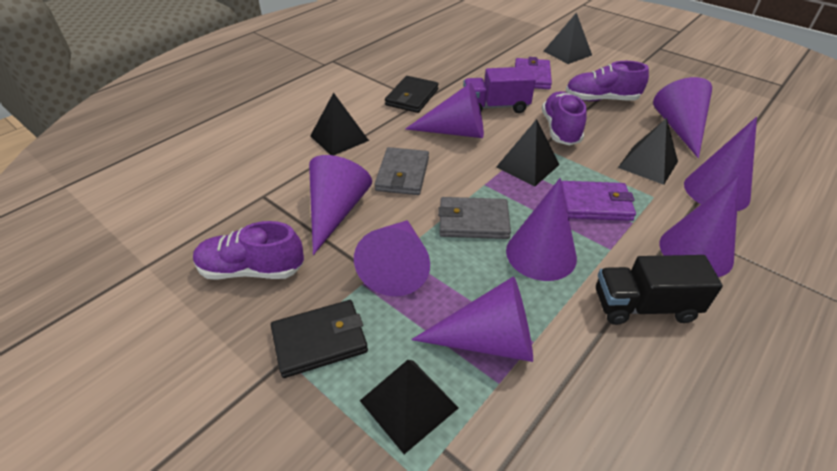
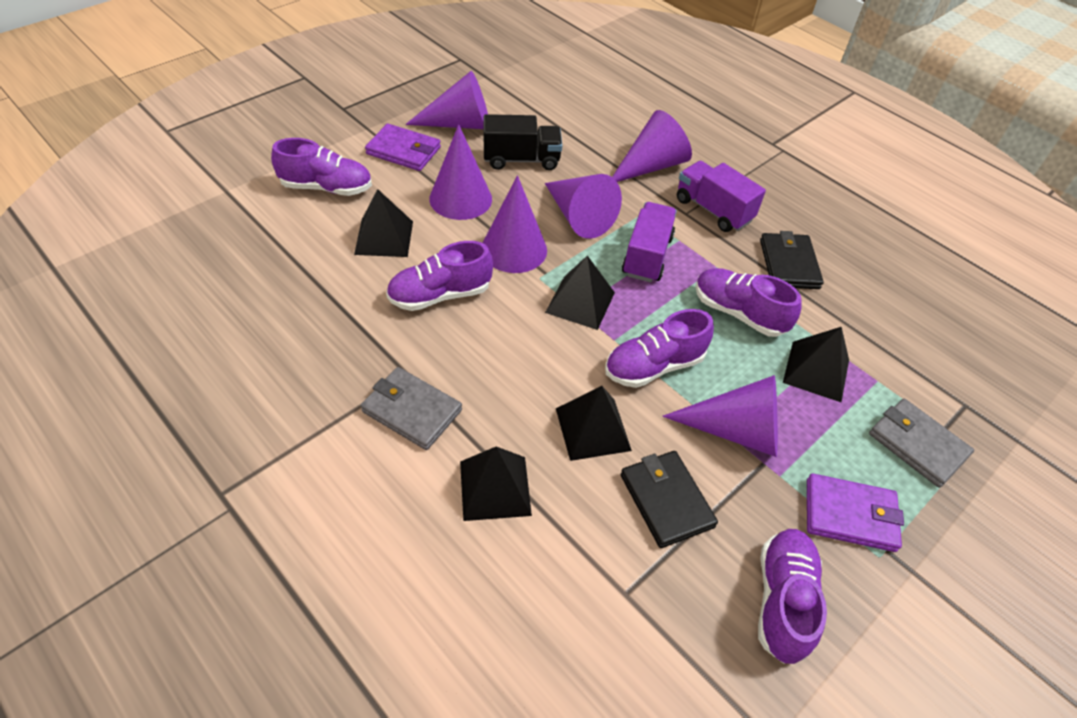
purple cone: 8 -> 6
purple shoe: 3 -> 5
purple truck: 1 -> 2

